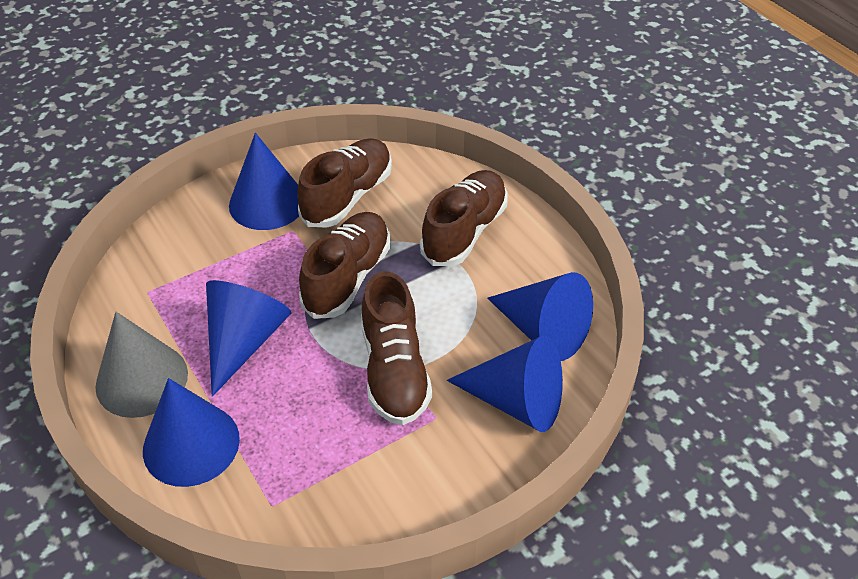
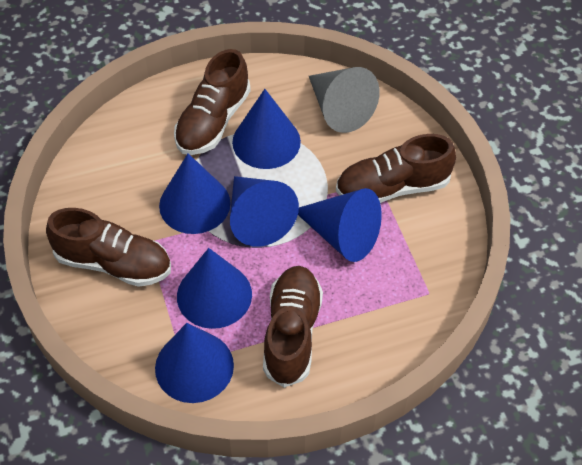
blue cone: 5 -> 6

